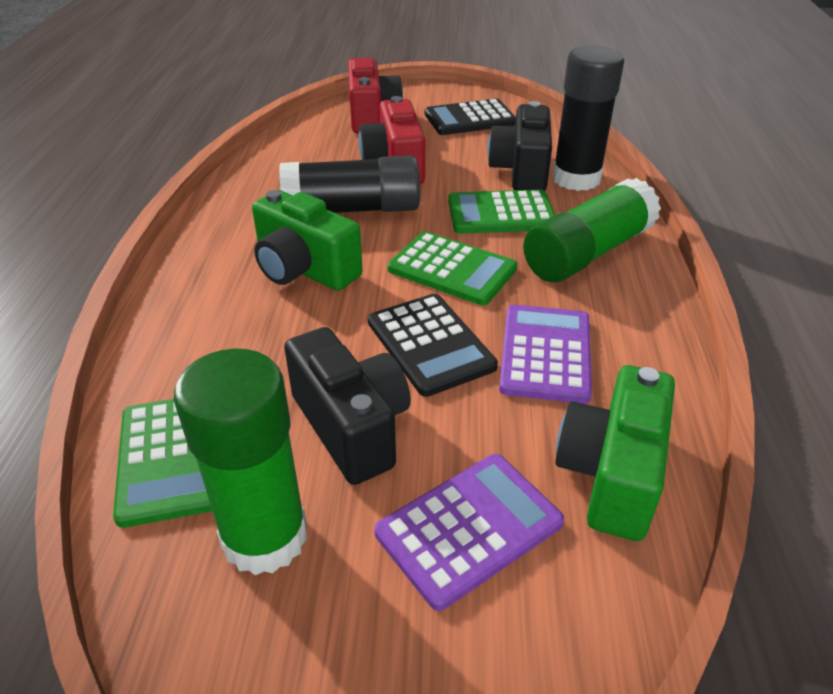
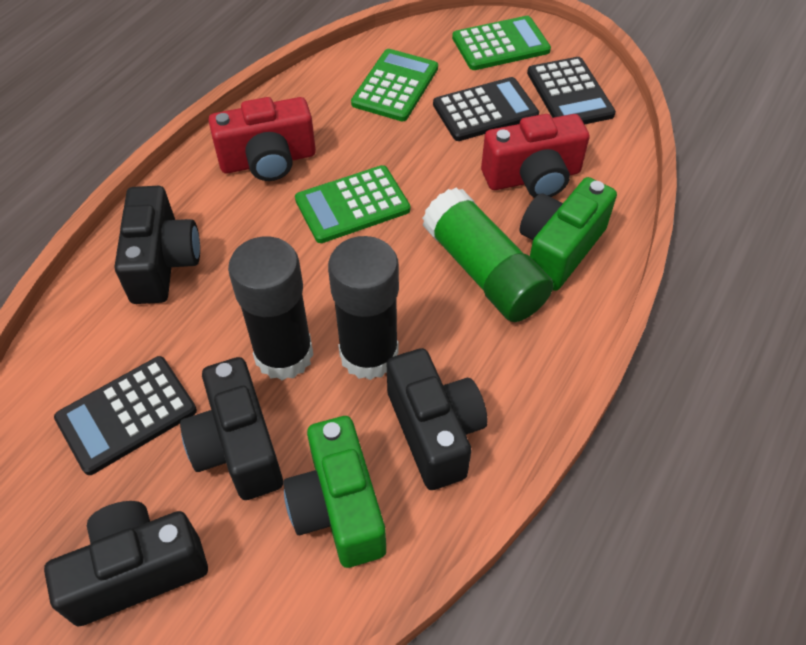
black calculator: 2 -> 3
black camera: 2 -> 4
green glue stick: 2 -> 1
purple calculator: 2 -> 0

